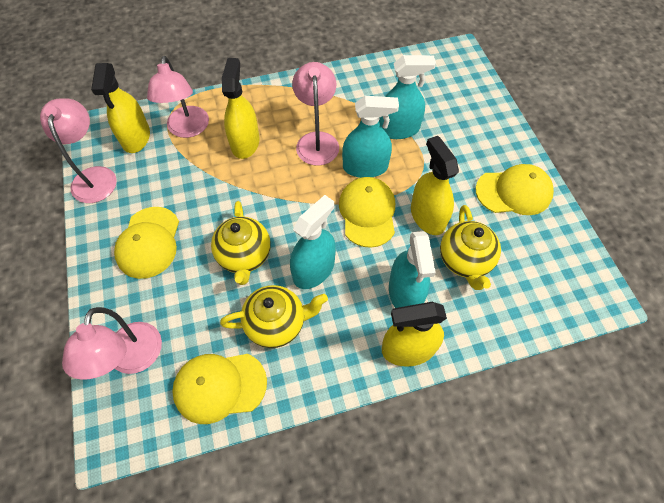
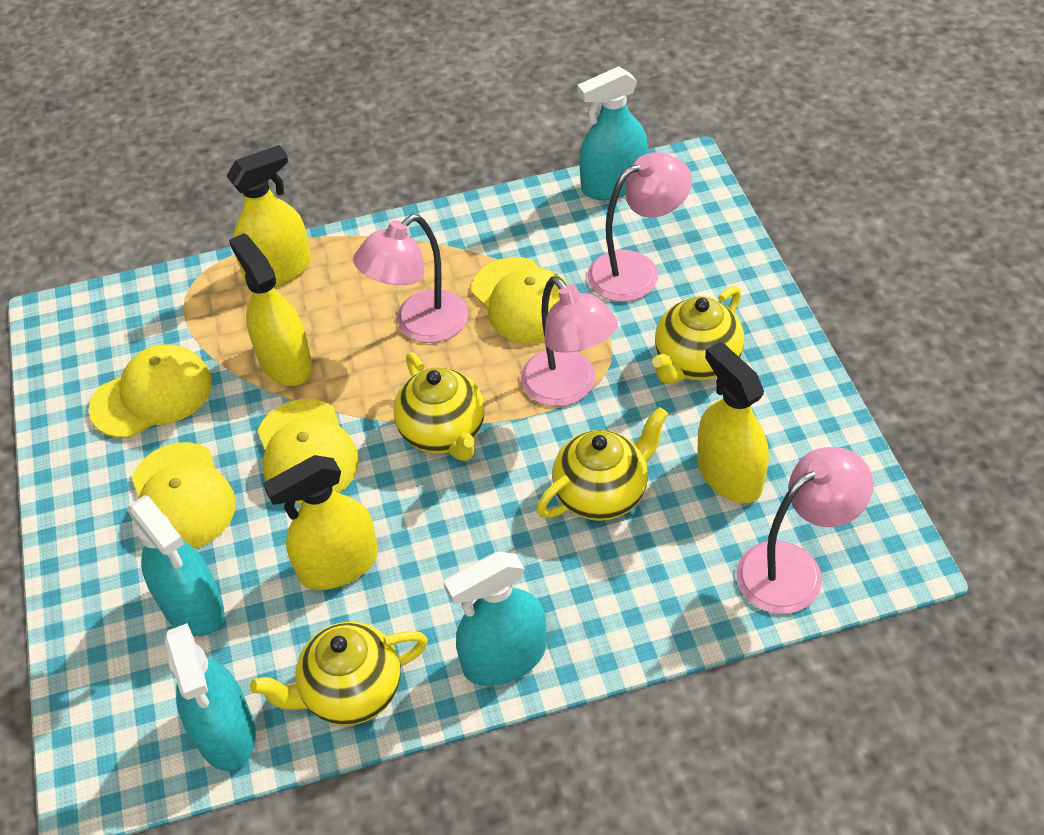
yellow teapot: 3 -> 4

